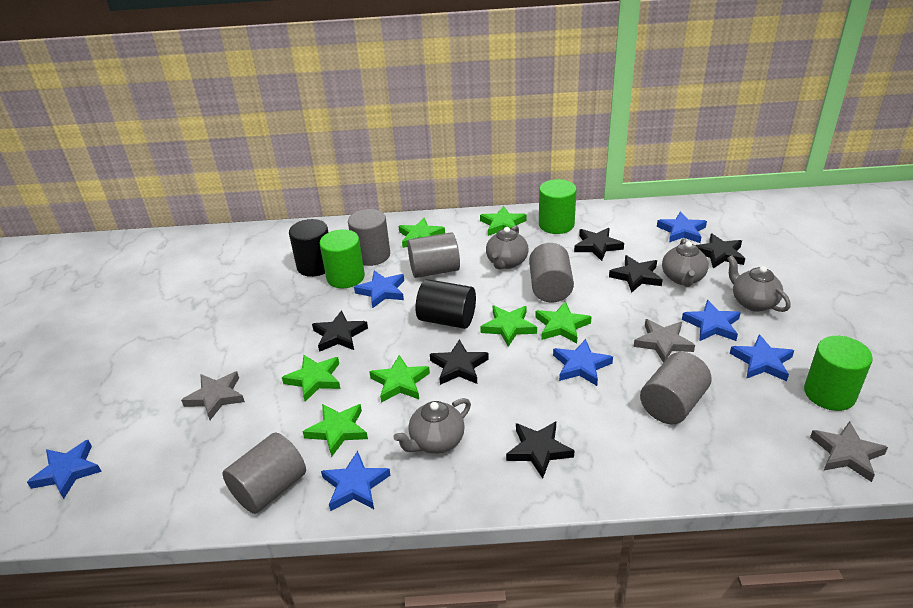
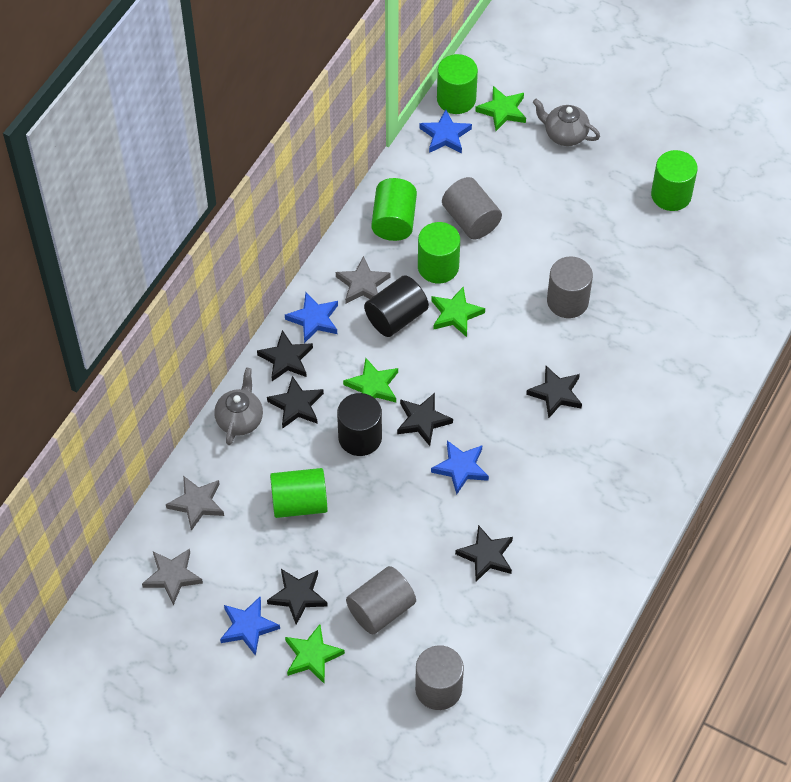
blue star: 7 -> 4
green cylinder: 3 -> 5
green star: 7 -> 4
grey cylinder: 5 -> 4
grey teapot: 4 -> 2

